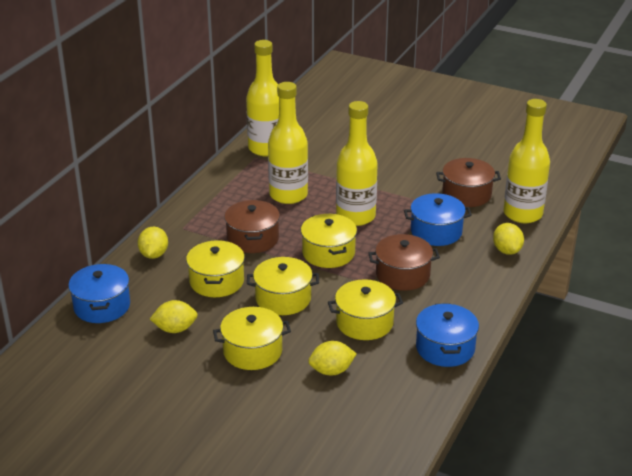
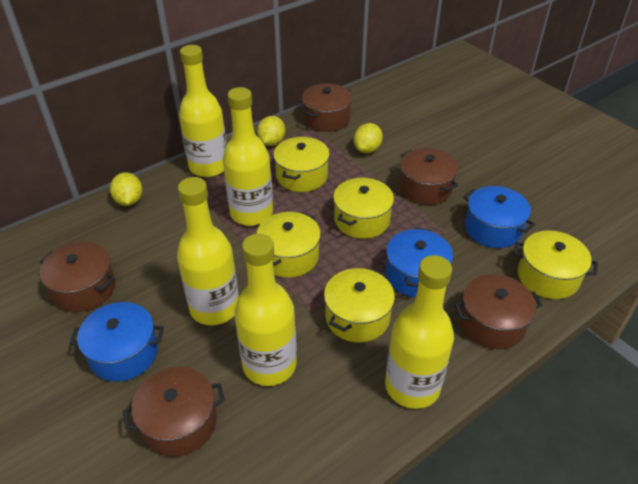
brown pot: 3 -> 5
yellow bottle: 4 -> 5
yellow lemon: 4 -> 3

